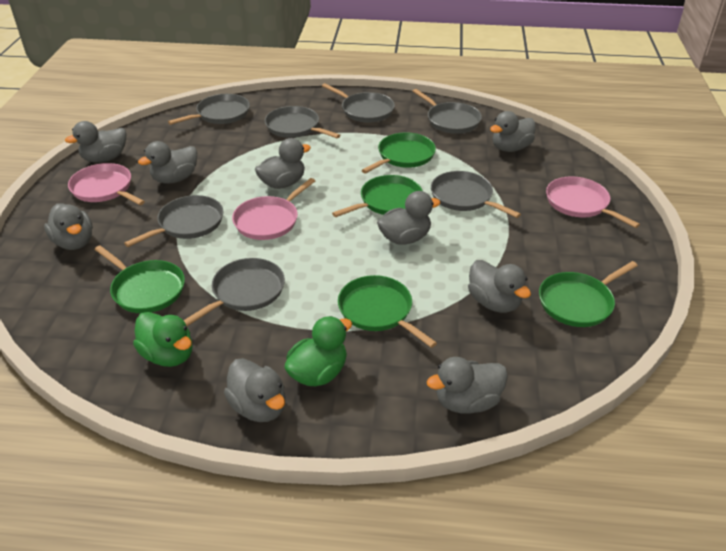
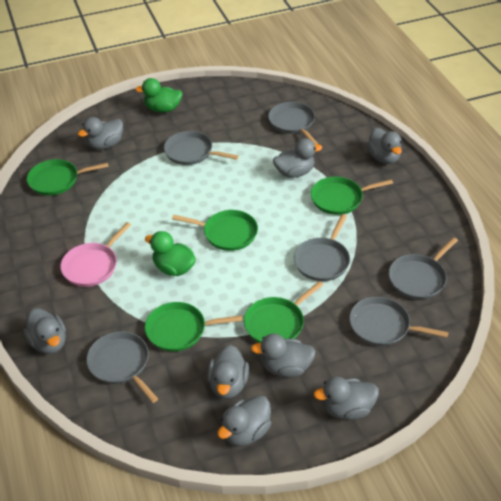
grey duck: 9 -> 8
grey pan: 7 -> 6
pink pan: 3 -> 1

